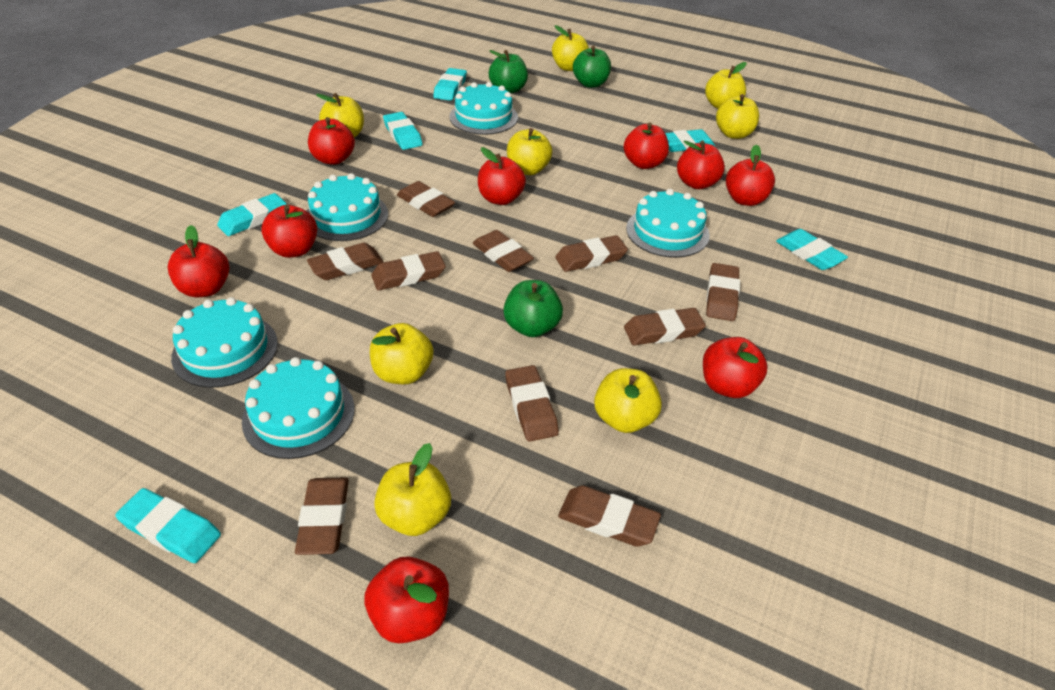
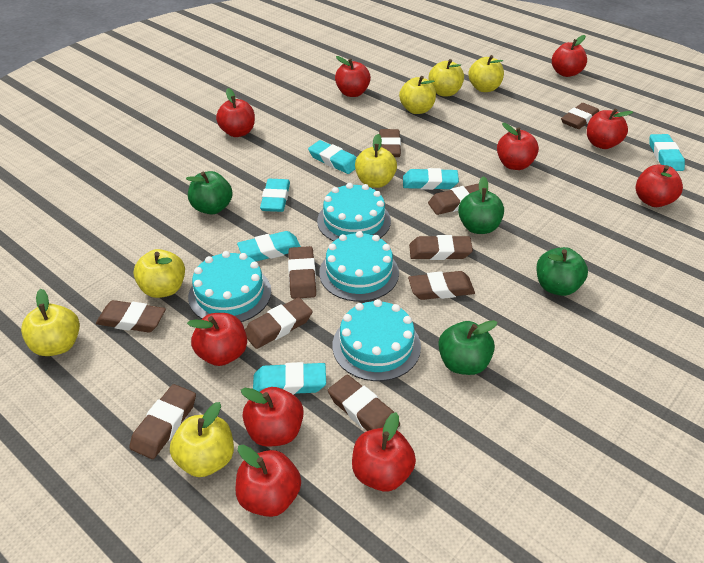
green apple: 3 -> 4
red apple: 9 -> 10
turquoise cake: 5 -> 4
yellow apple: 8 -> 7

